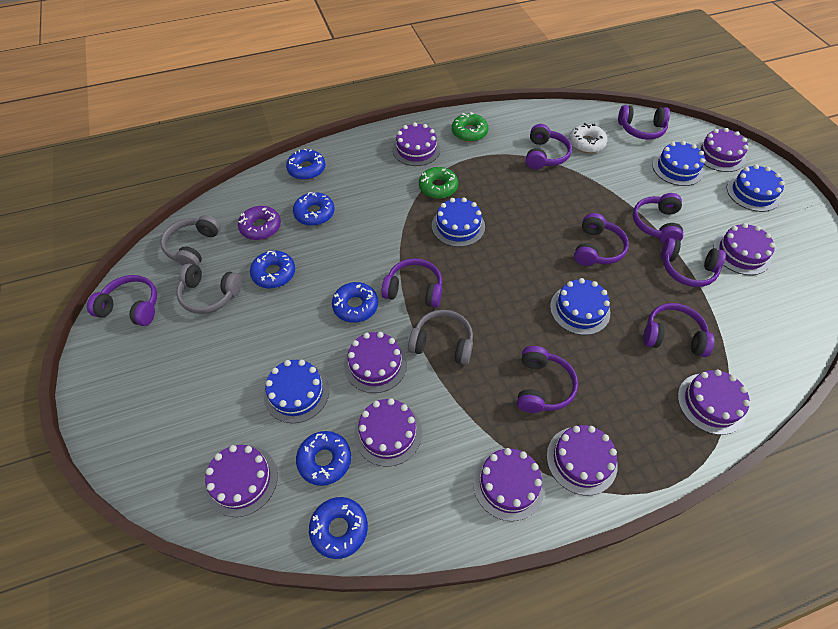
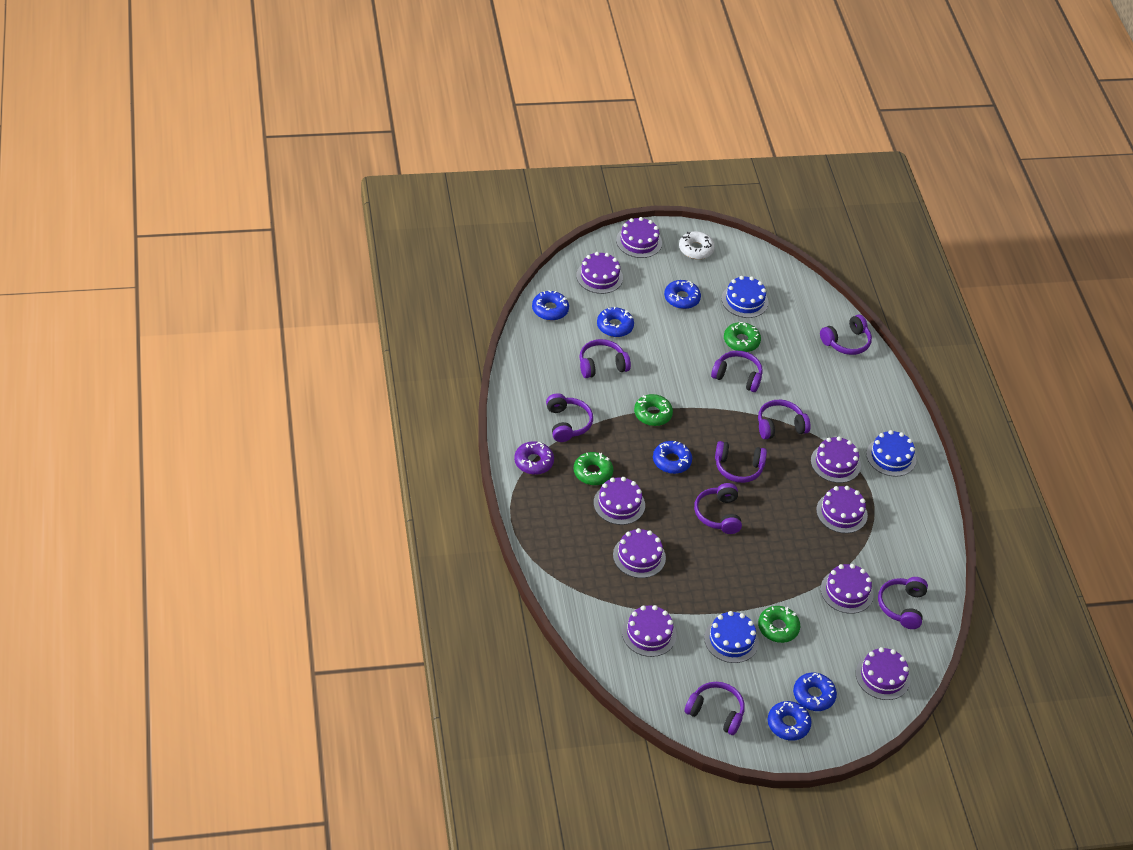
blue cake: 5 -> 3
green donut: 2 -> 4
grey headphones: 3 -> 0

